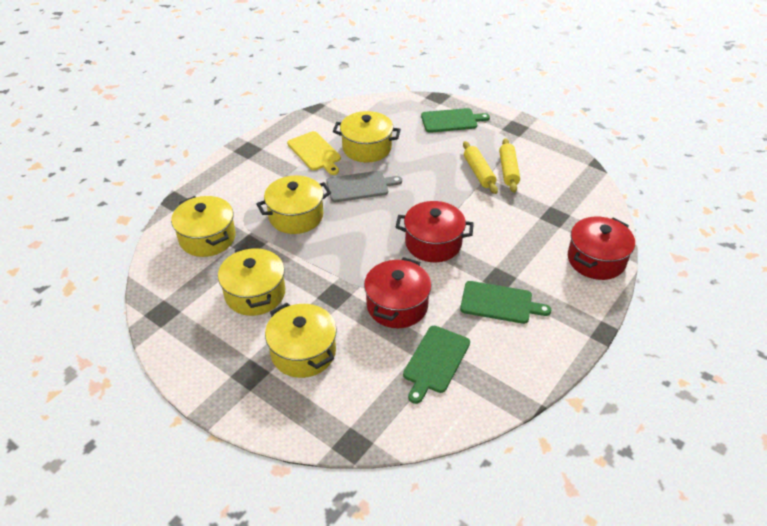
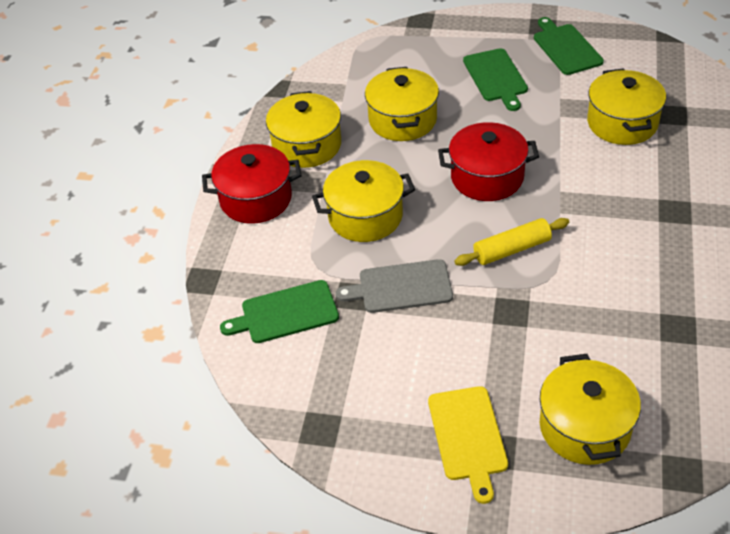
red pot: 3 -> 2
yellow rolling pin: 2 -> 1

